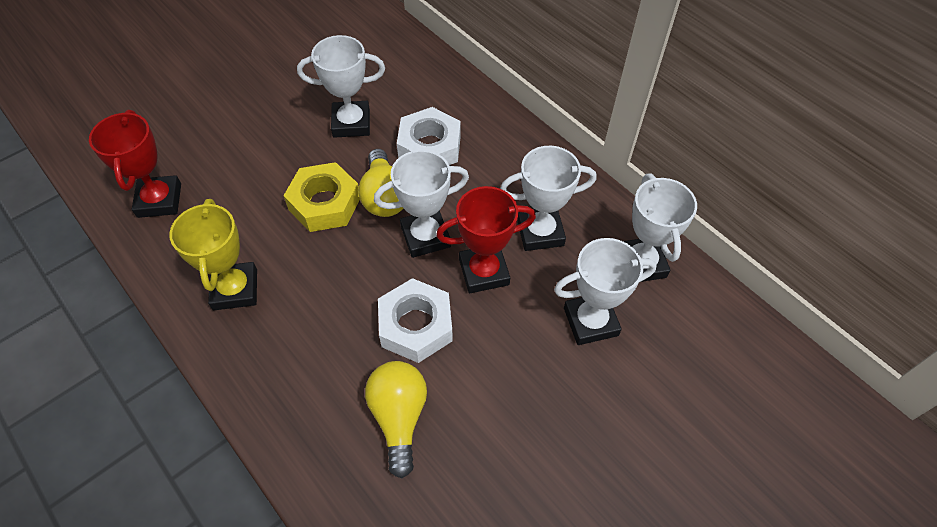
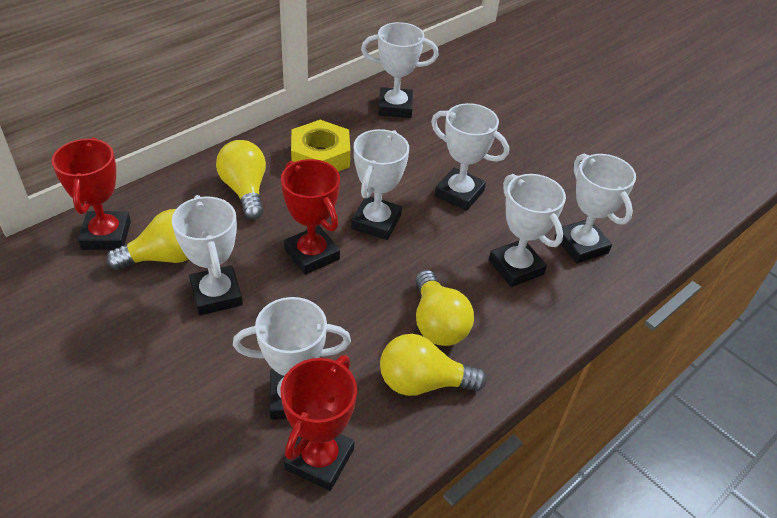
red trophy: 2 -> 3
white nut: 2 -> 0
white trophy: 5 -> 7
yellow light bulb: 2 -> 4
yellow trophy: 1 -> 0

